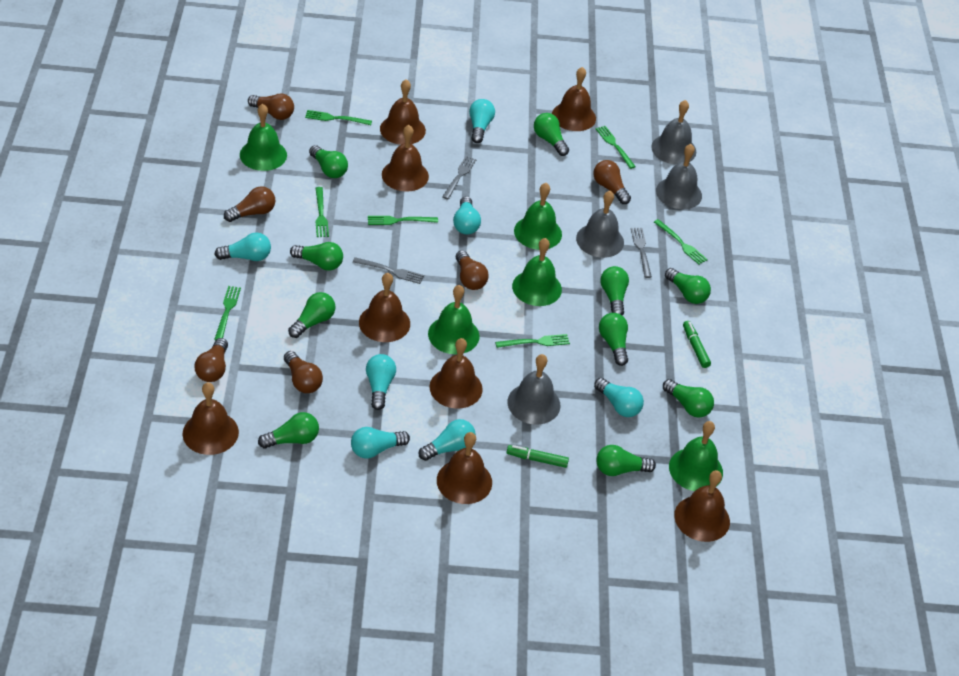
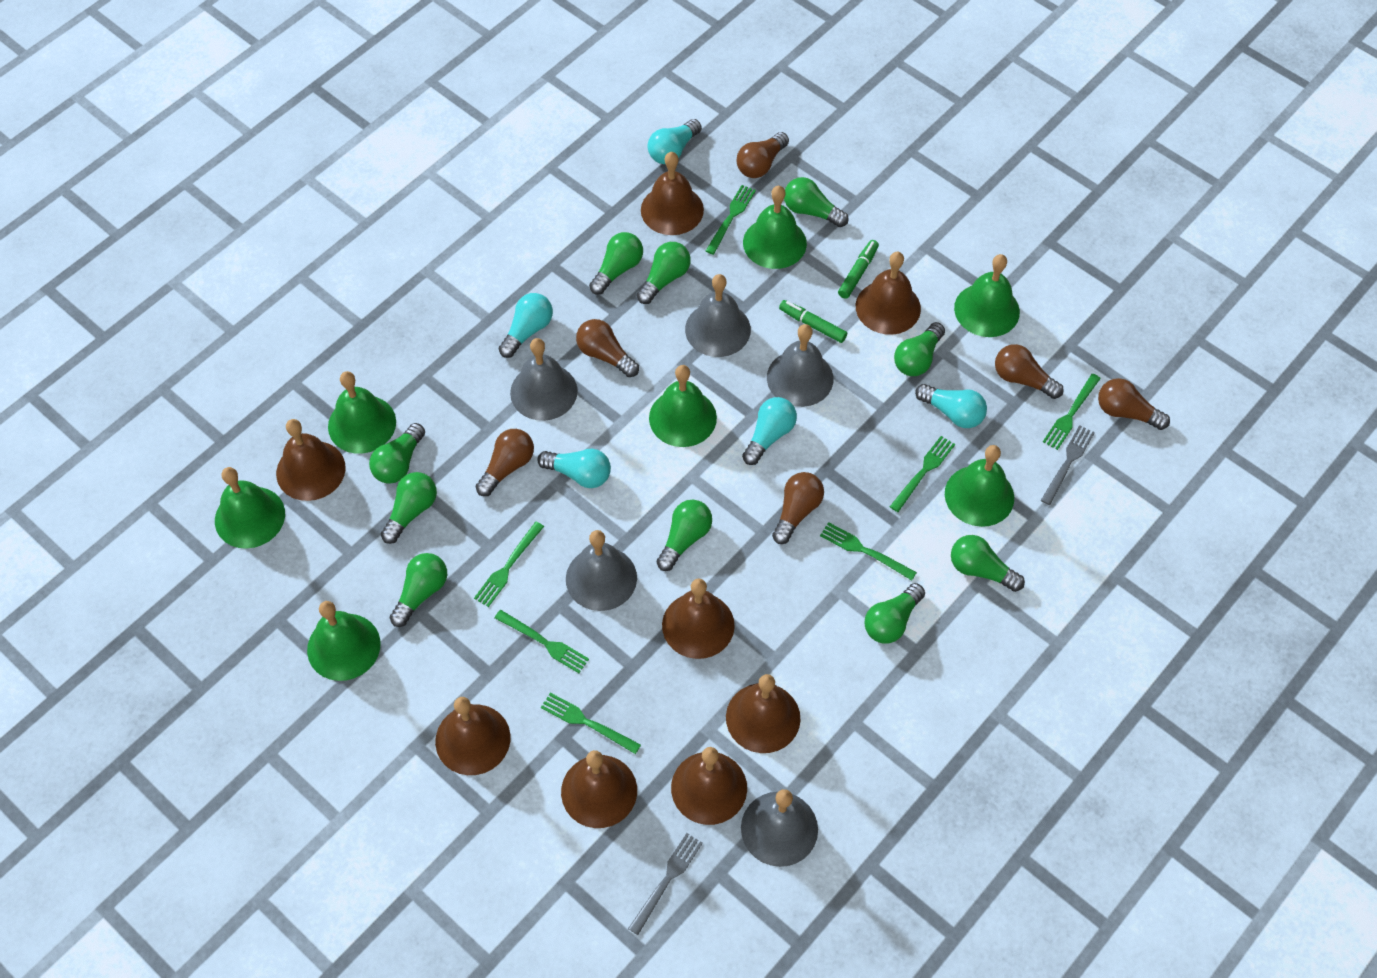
green bell: 5 -> 7
grey bell: 4 -> 5
grey fork: 3 -> 2
turquoise light bulb: 7 -> 5

